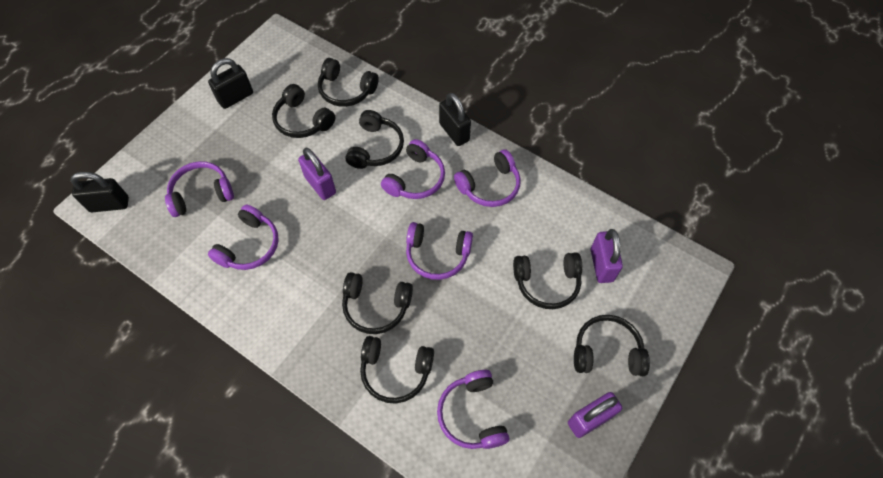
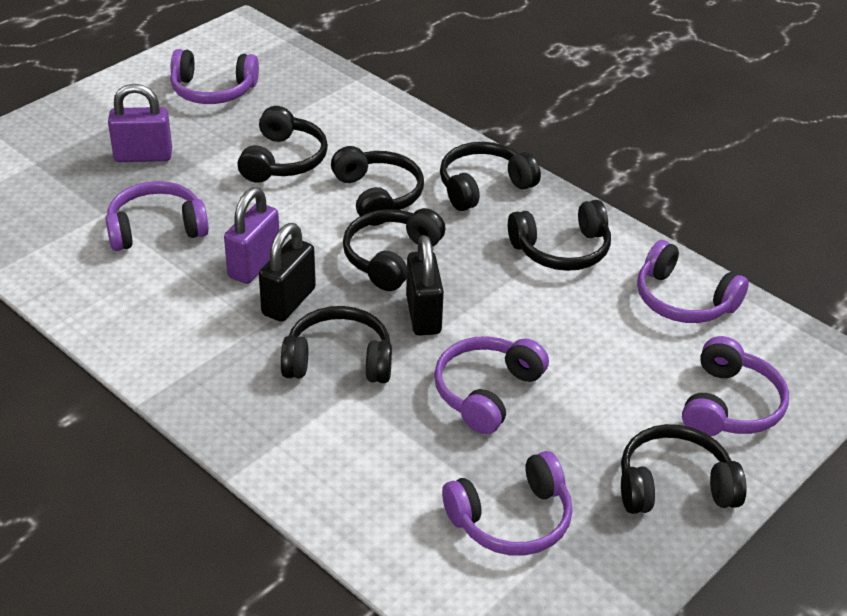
black padlock: 3 -> 2
purple padlock: 3 -> 2

